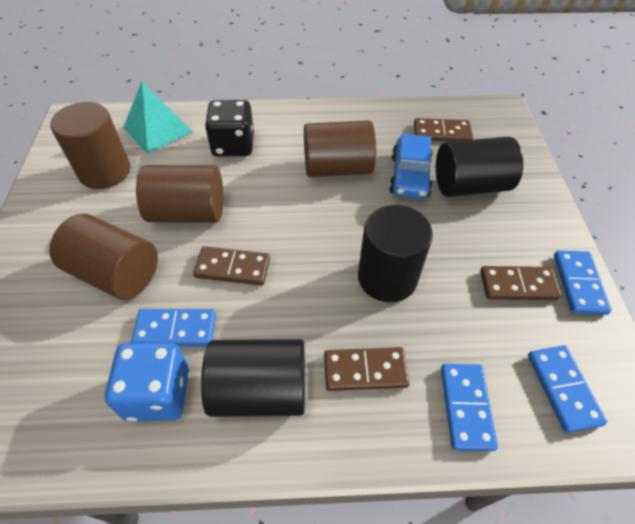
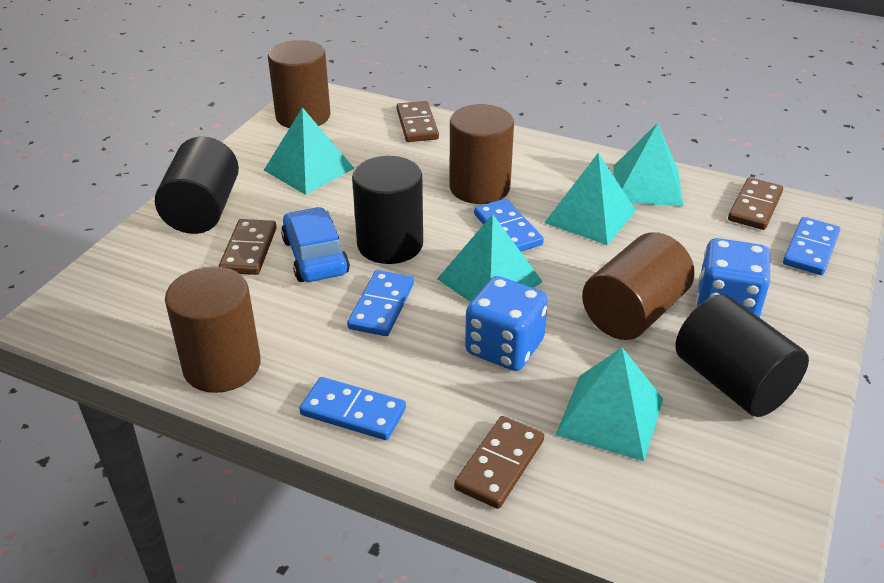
black dice: 1 -> 0
blue dice: 1 -> 2
turquoise pyramid: 1 -> 5

